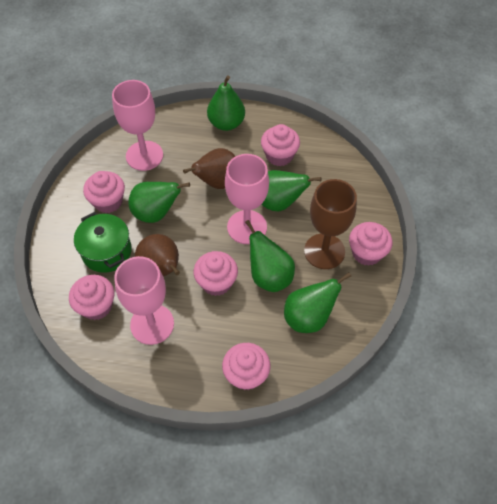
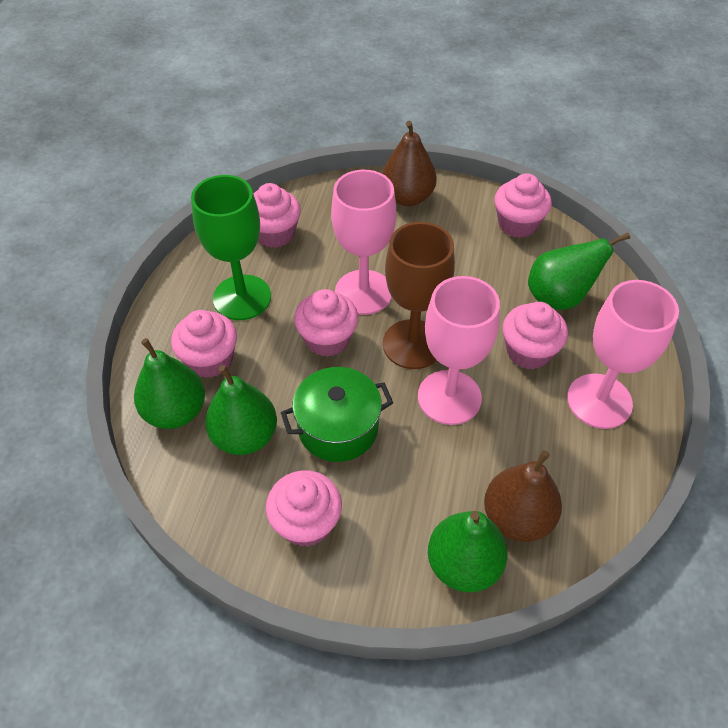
green goblet: 0 -> 1
green pear: 5 -> 4

